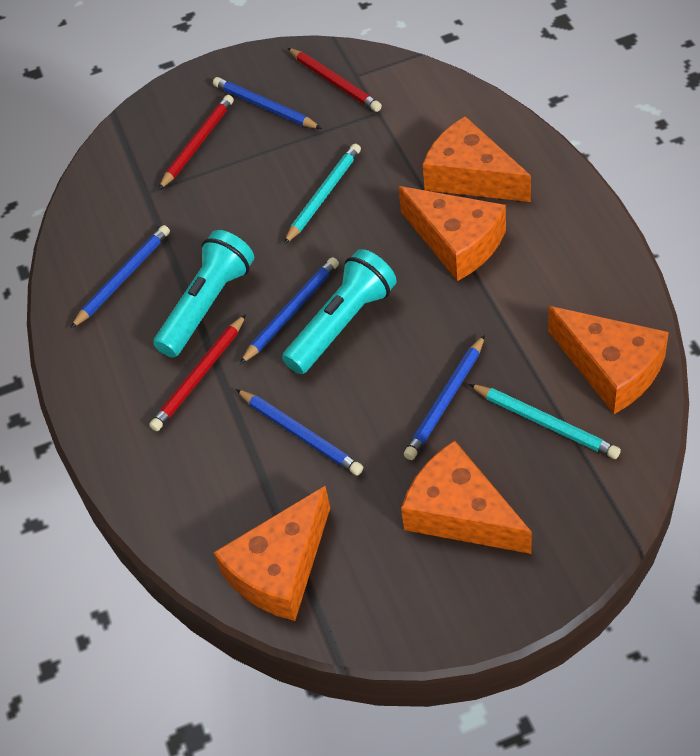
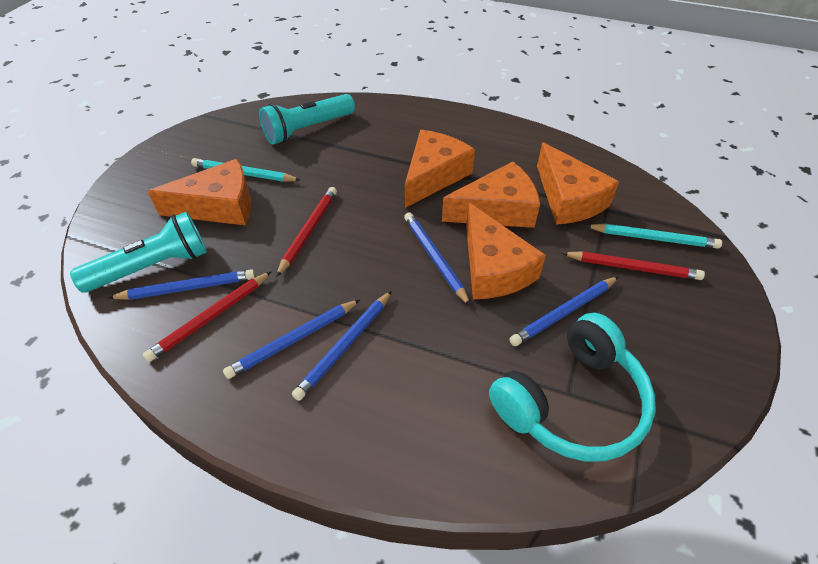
turquoise headphones: 0 -> 1

